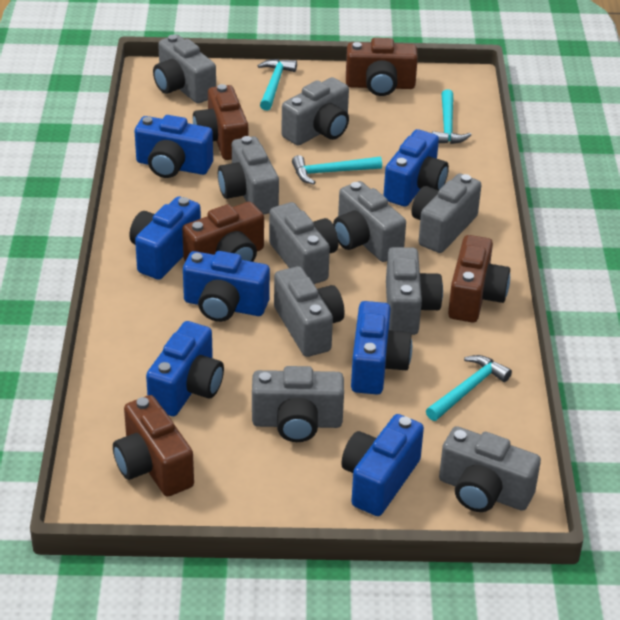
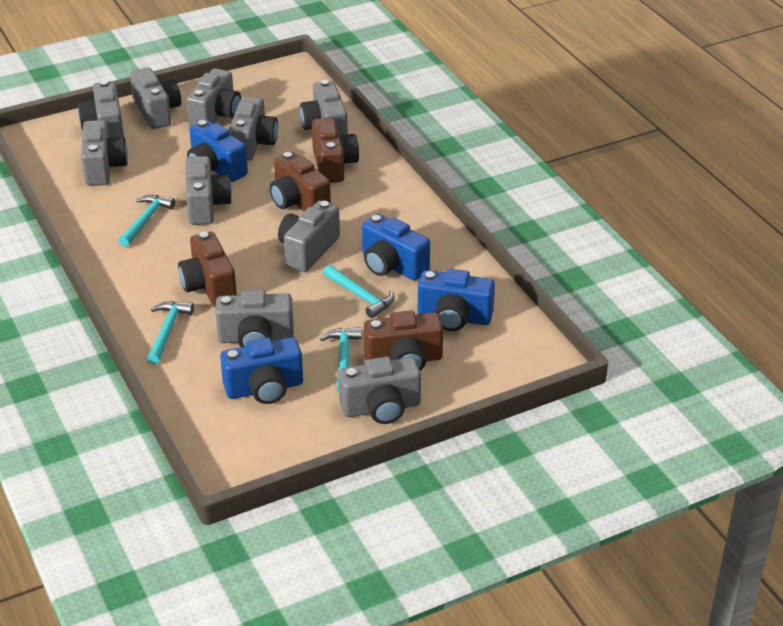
blue camera: 7 -> 4
brown camera: 5 -> 4

